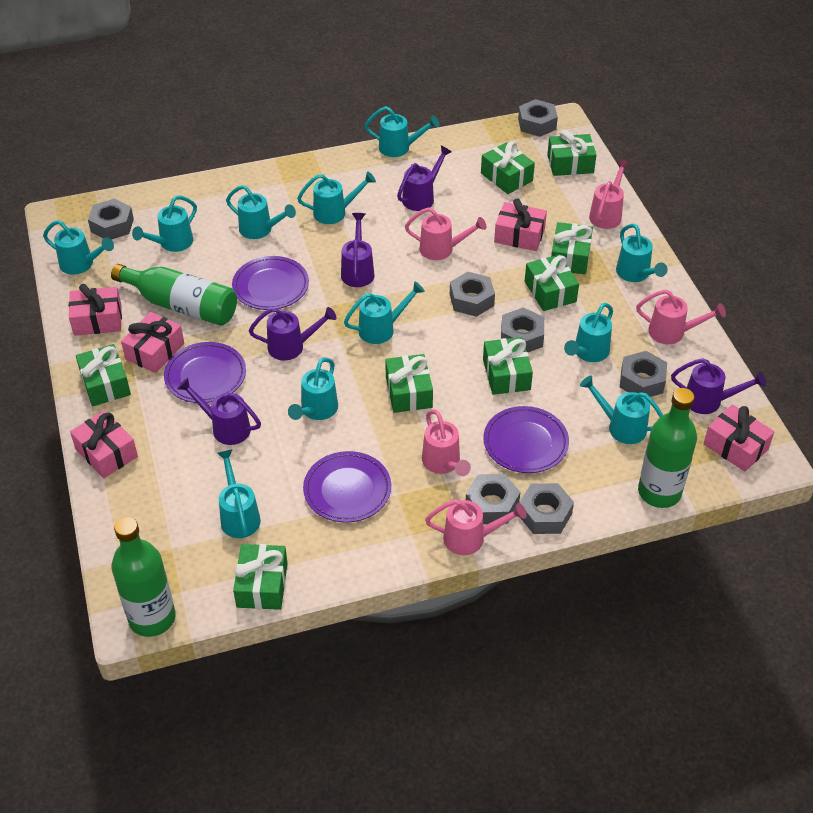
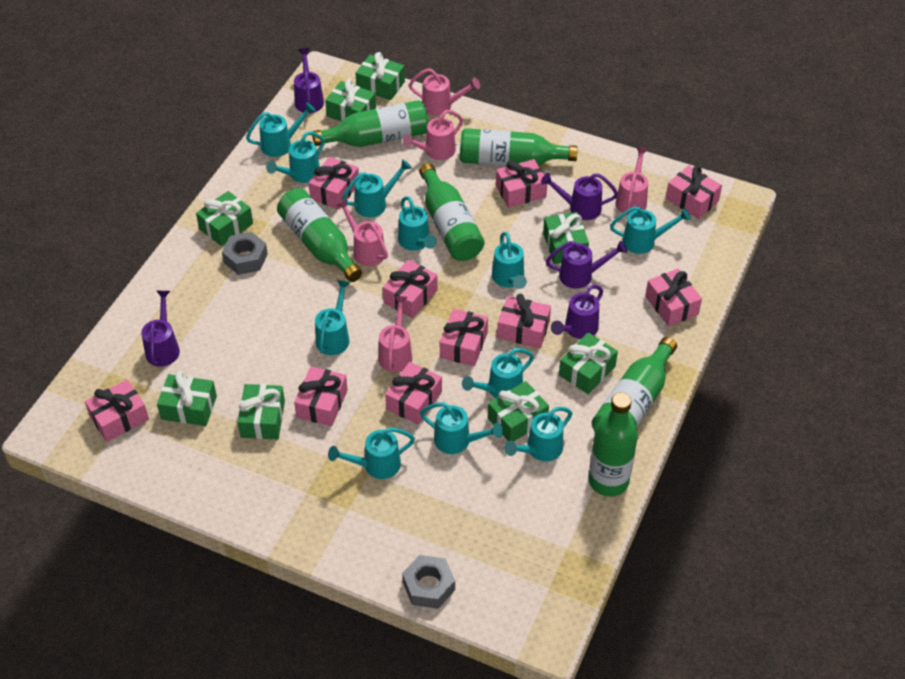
green bottle: 3 -> 6
grey nut: 7 -> 2
pink gift: 5 -> 10
purple plate: 4 -> 0

